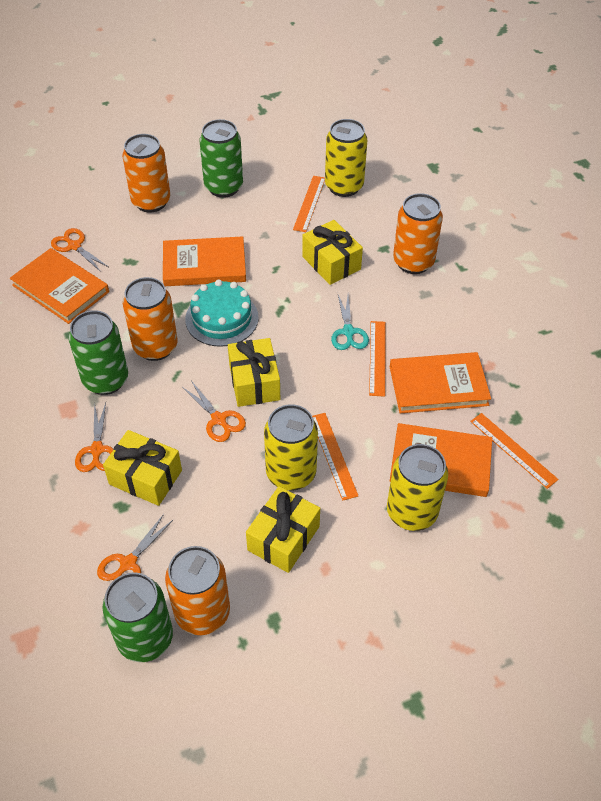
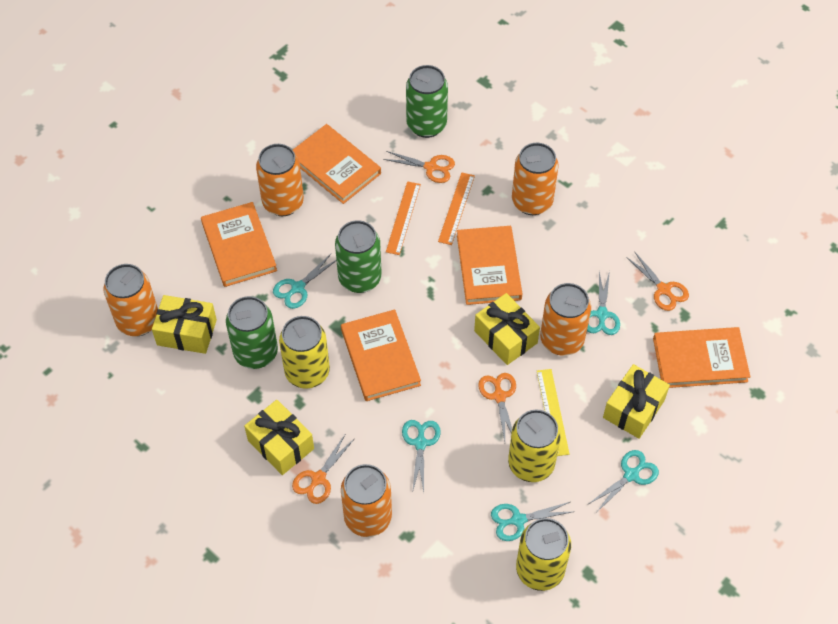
orange book: 4 -> 5
orange can: 4 -> 5
orange ruler: 4 -> 2
turquoise cake: 1 -> 0
turquoise scissors: 1 -> 5
yellow ruler: 0 -> 1

